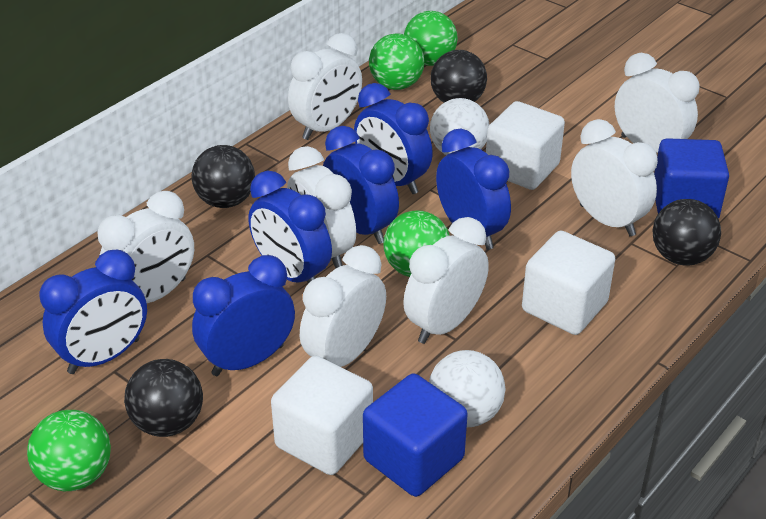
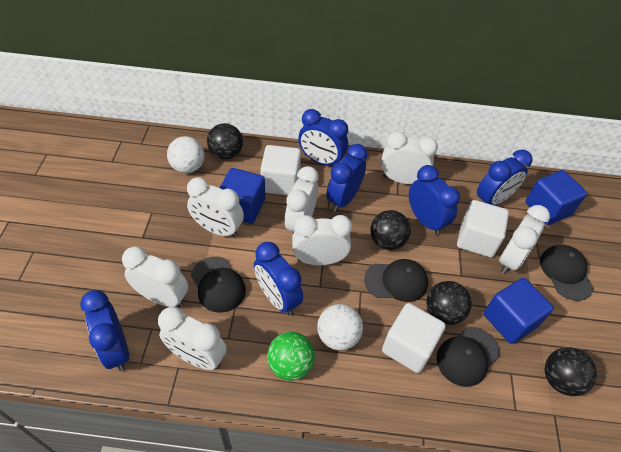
black cap: 0 -> 4
blue cube: 2 -> 3
green ball: 4 -> 1

